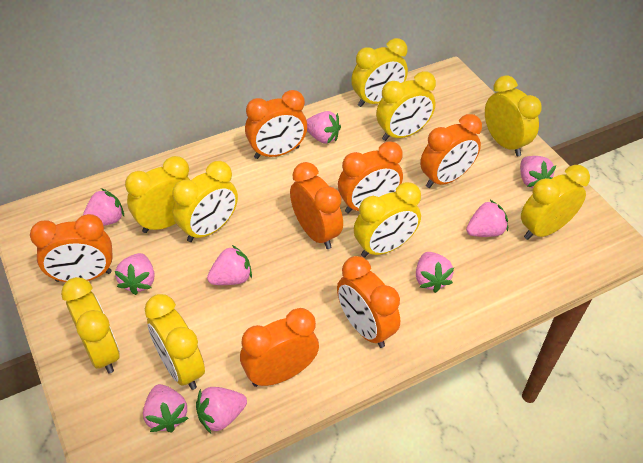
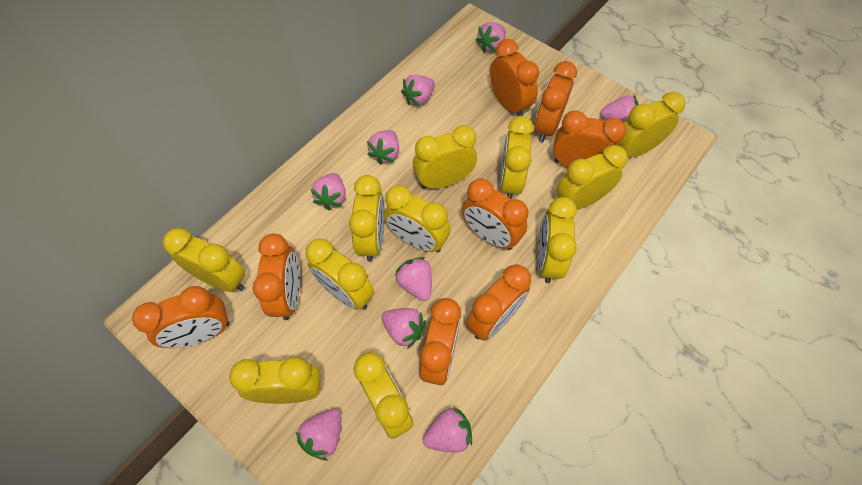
orange clock: 7 -> 8
yellow clock: 9 -> 11

